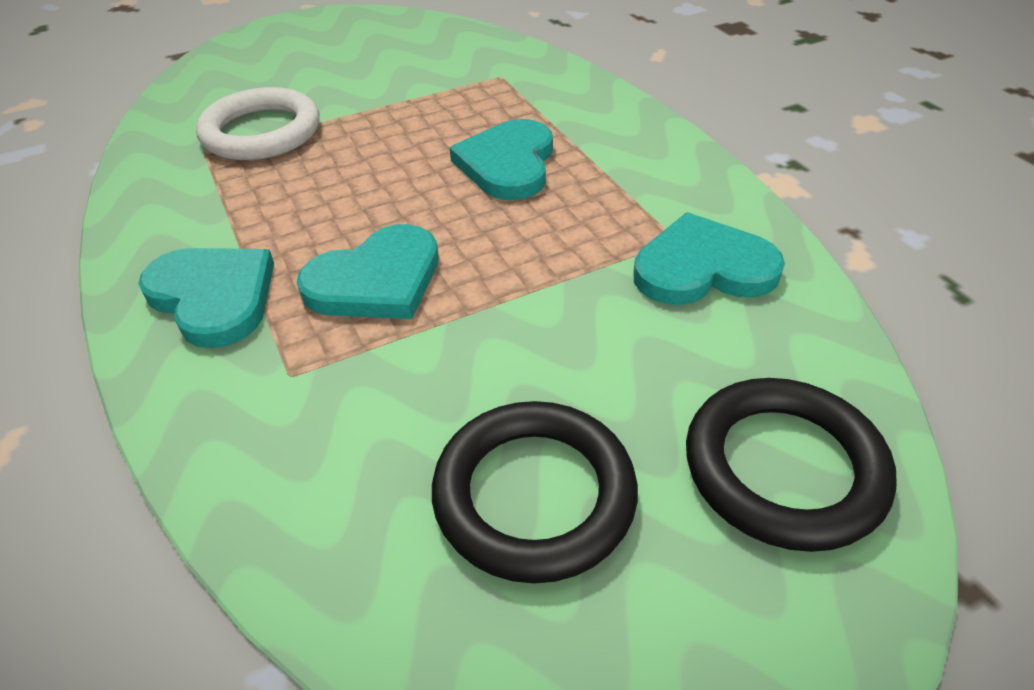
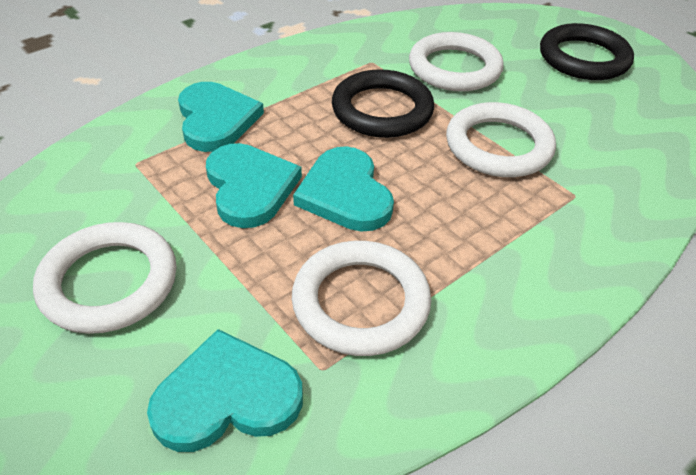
white ring: 1 -> 4

